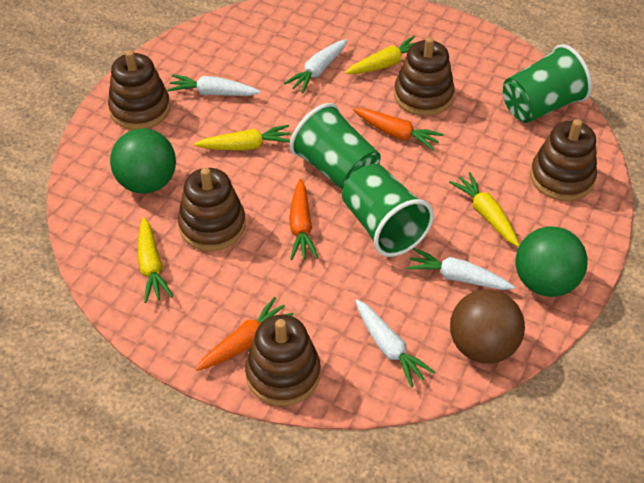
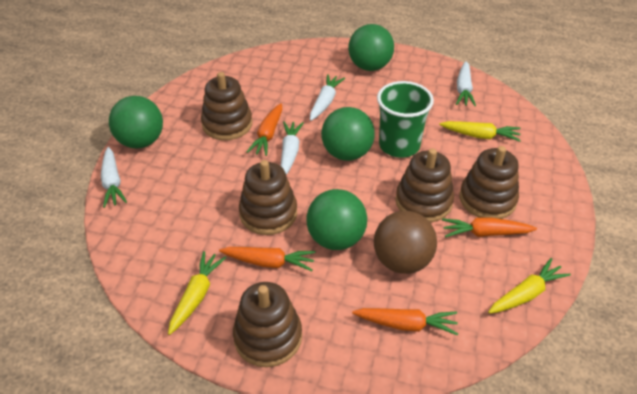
green ball: 2 -> 4
green cup: 3 -> 1
orange carrot: 3 -> 4
yellow carrot: 4 -> 3

